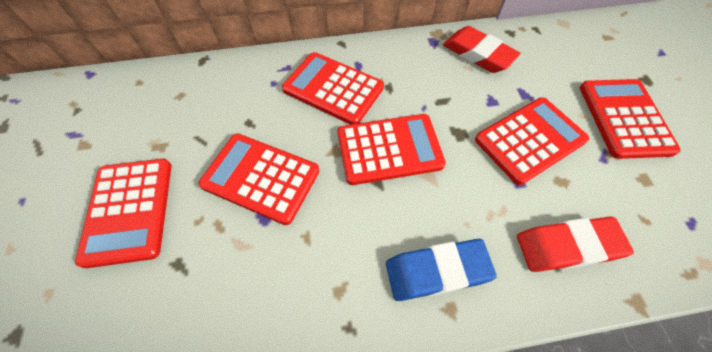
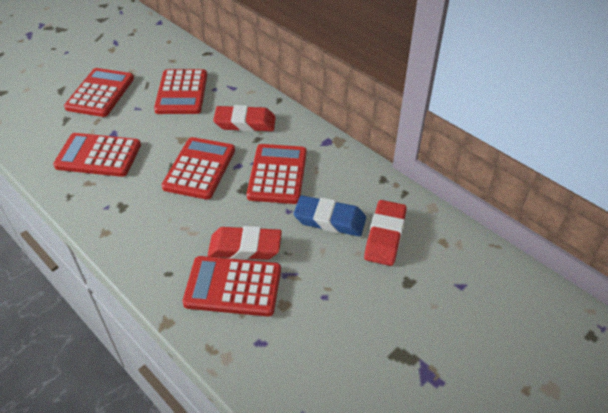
red eraser: 2 -> 3

